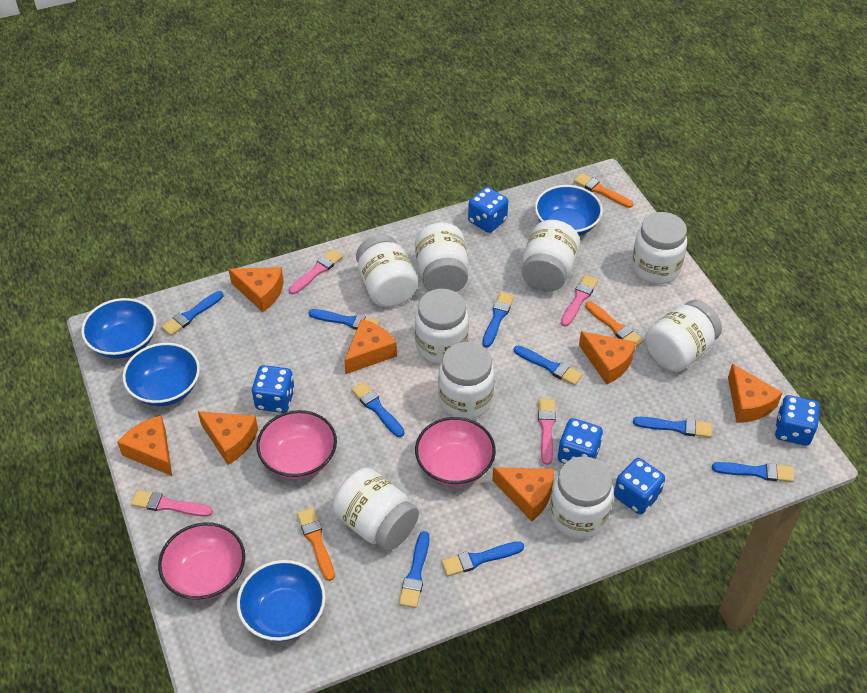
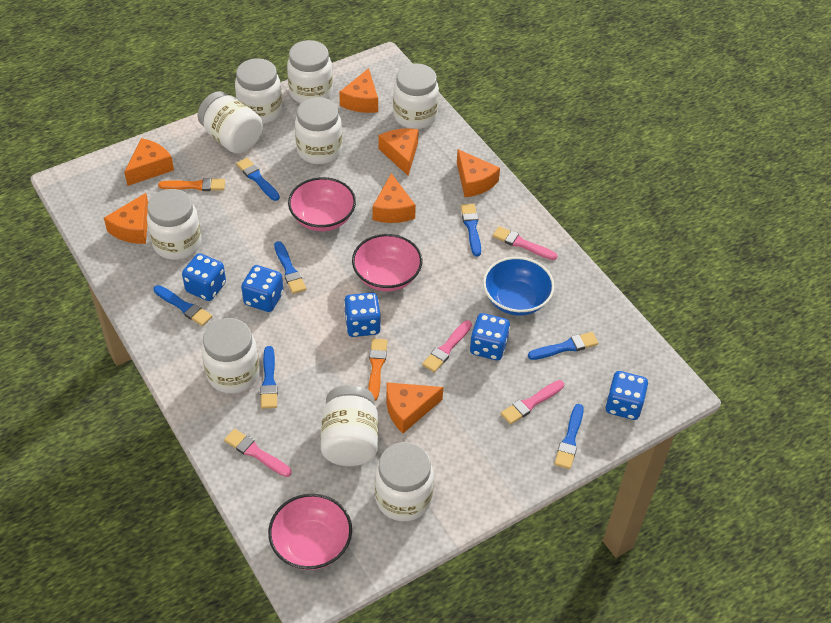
blue bowl: 4 -> 1
blue brush: 9 -> 7
orange brush: 3 -> 2

